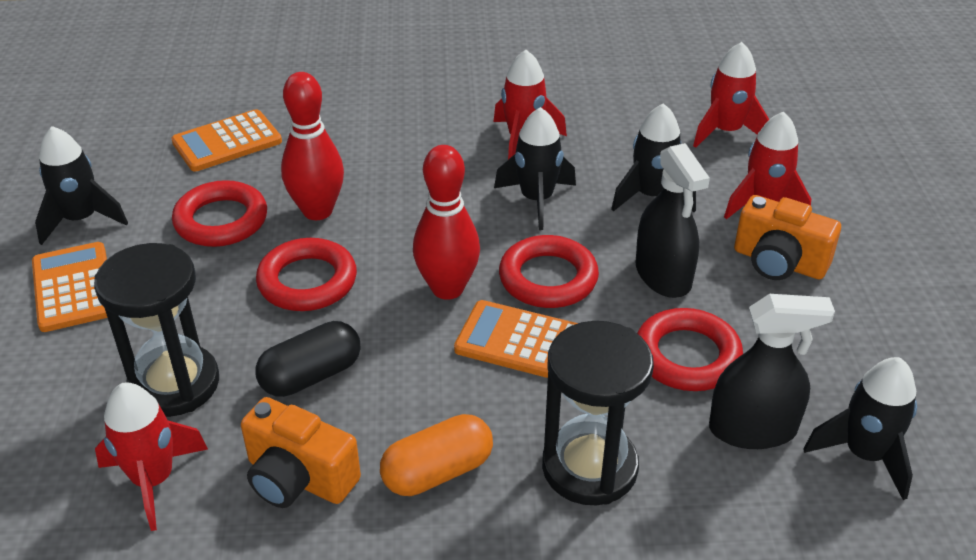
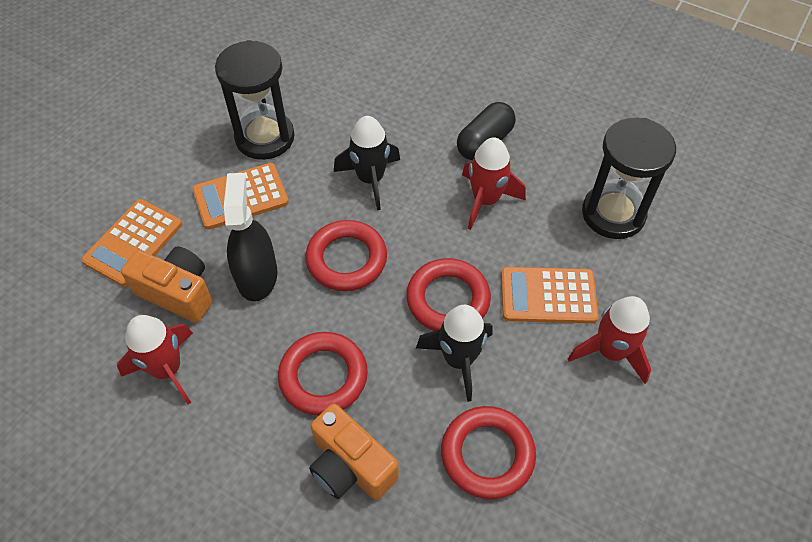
black rocket: 4 -> 2
black spray bottle: 2 -> 1
orange capsule: 1 -> 0
red bowling pin: 2 -> 0
red rocket: 4 -> 3

